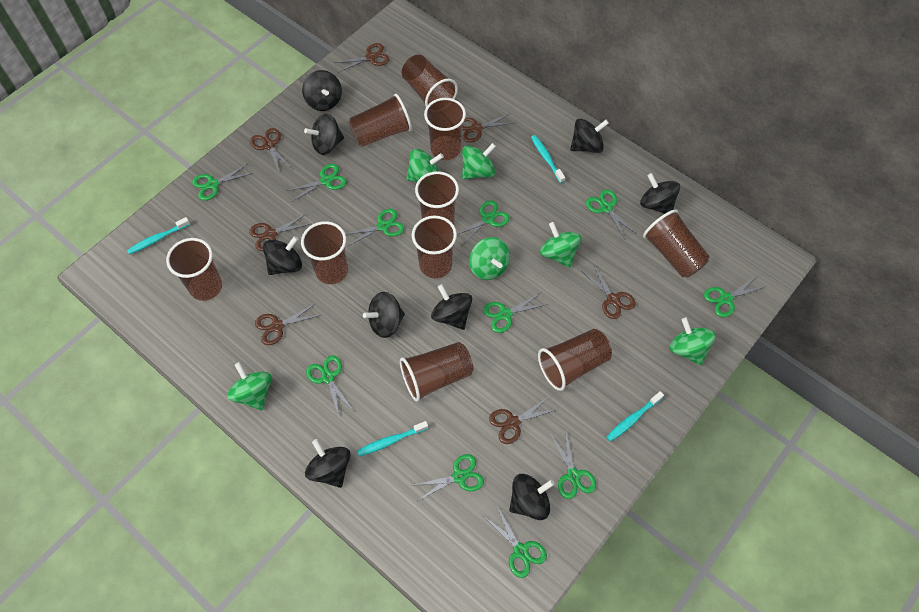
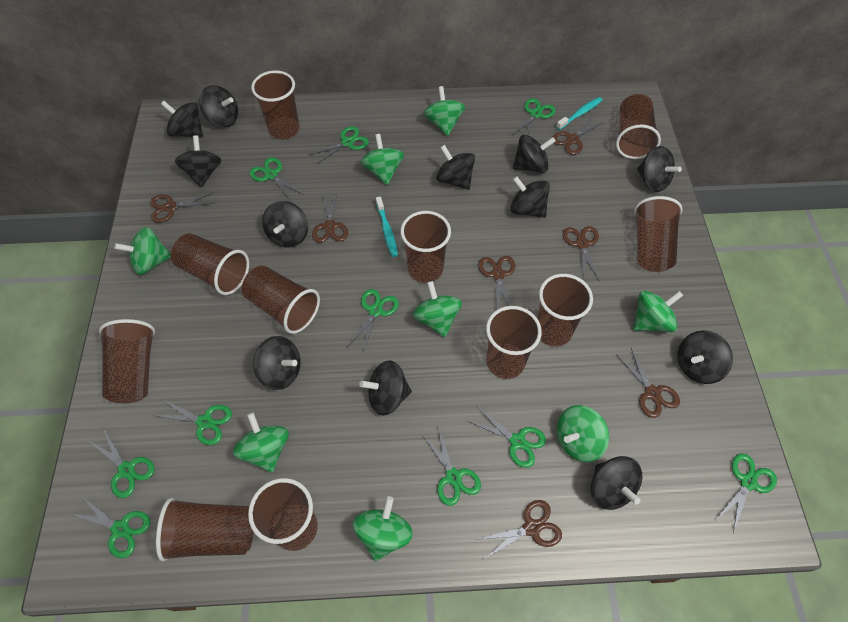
black spinning top: 9 -> 12
brown cup: 10 -> 11
green scissors: 11 -> 10
green spinning top: 6 -> 8
turquoise toothbrush: 4 -> 2

